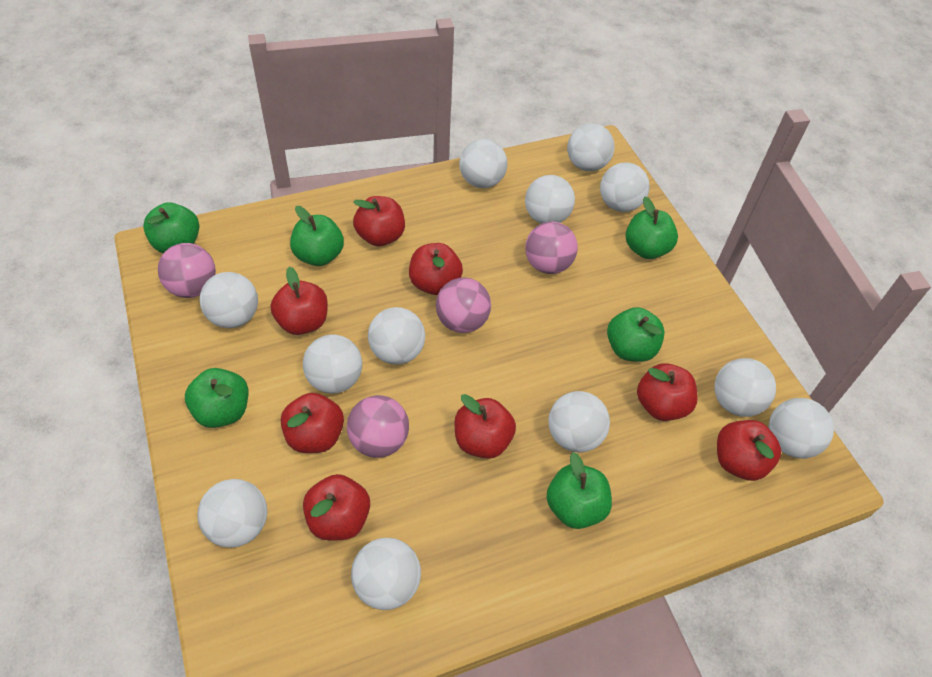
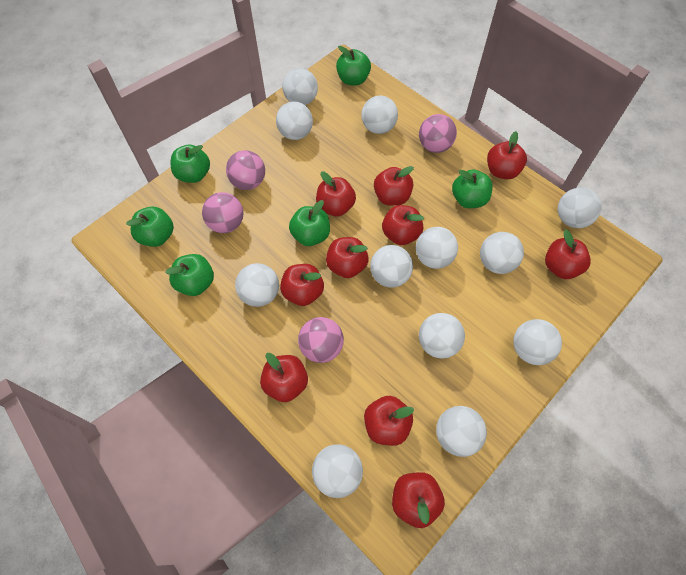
red apple: 8 -> 10

